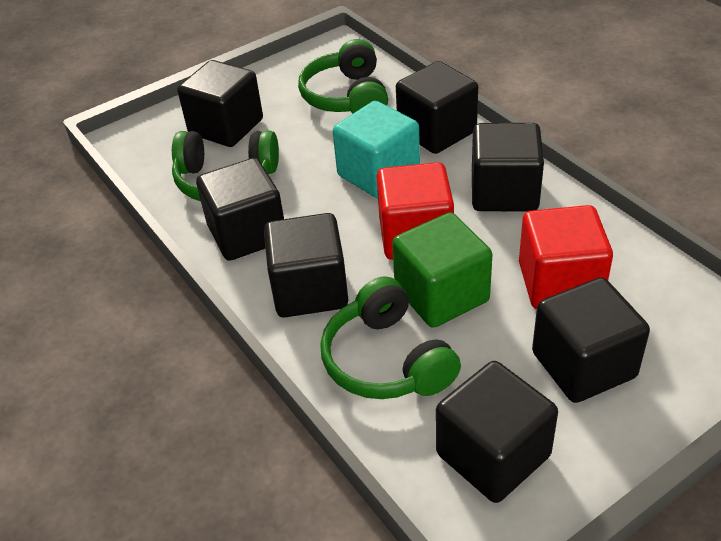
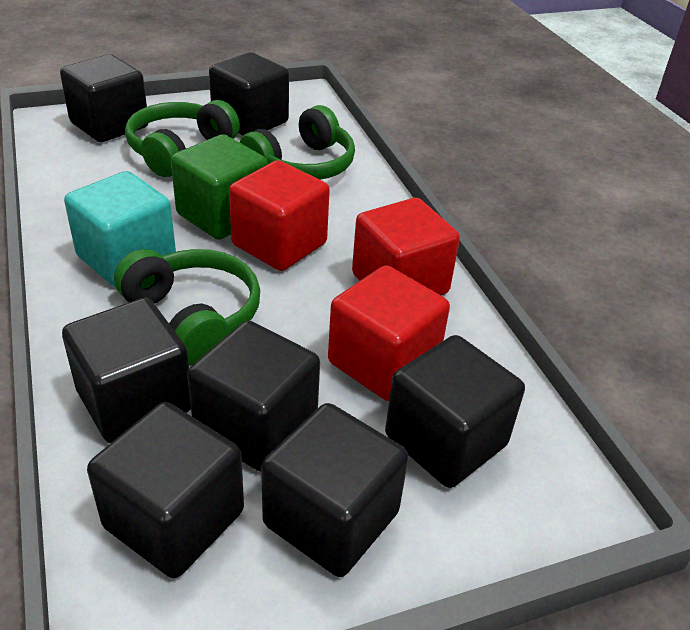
red cube: 2 -> 3

